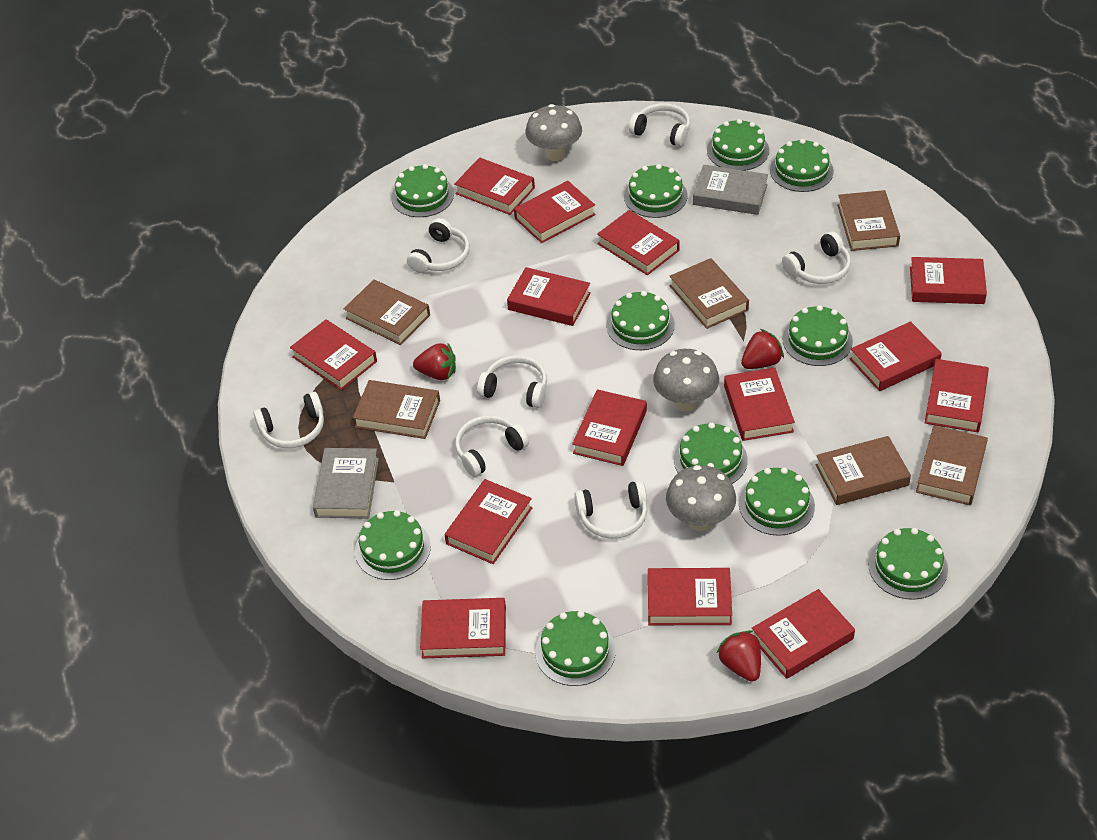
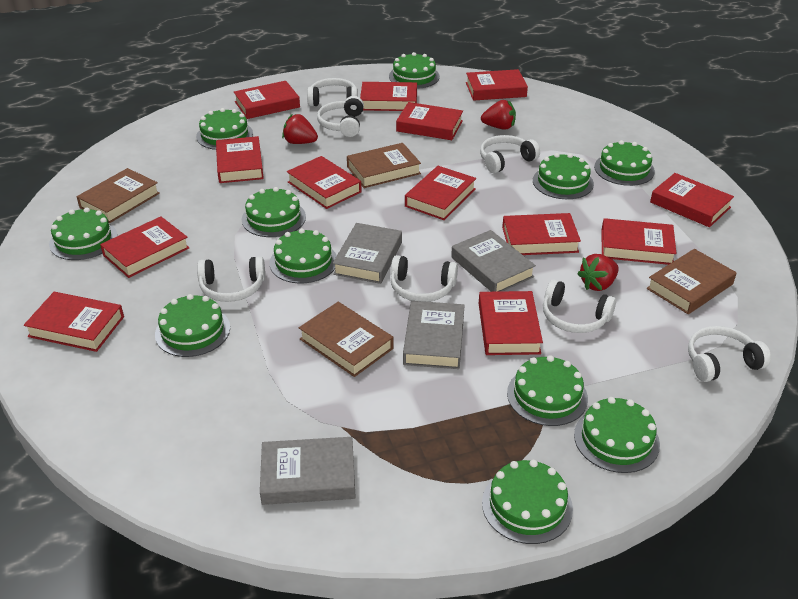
brown book: 6 -> 4
grey book: 2 -> 4
grey mushroom: 3 -> 0
red book: 14 -> 13

